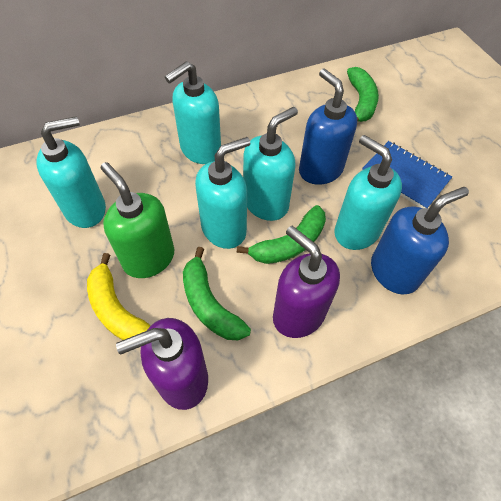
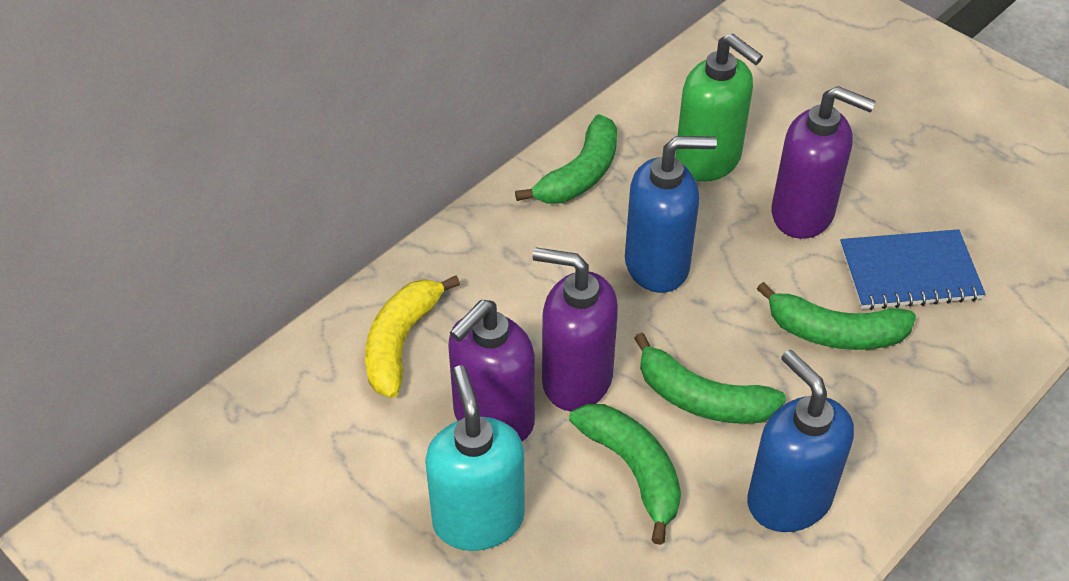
green banana: 3 -> 4
purple soap dispenser: 2 -> 3
turquoise soap dispenser: 5 -> 1

